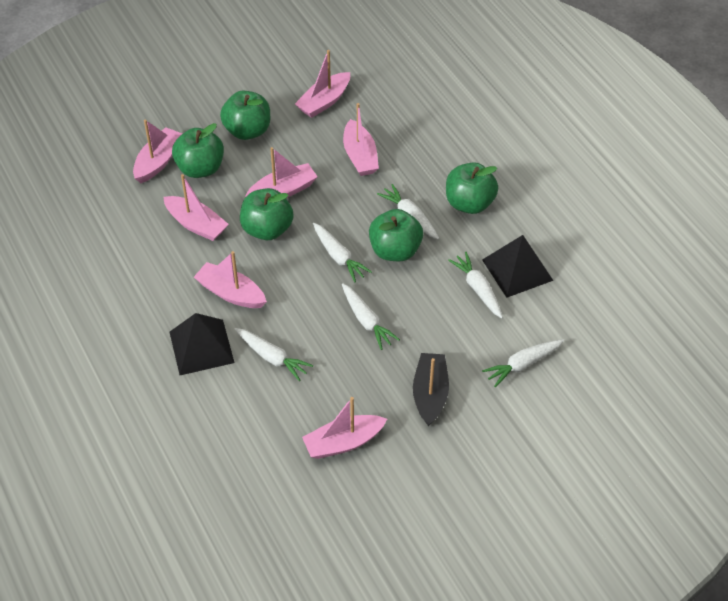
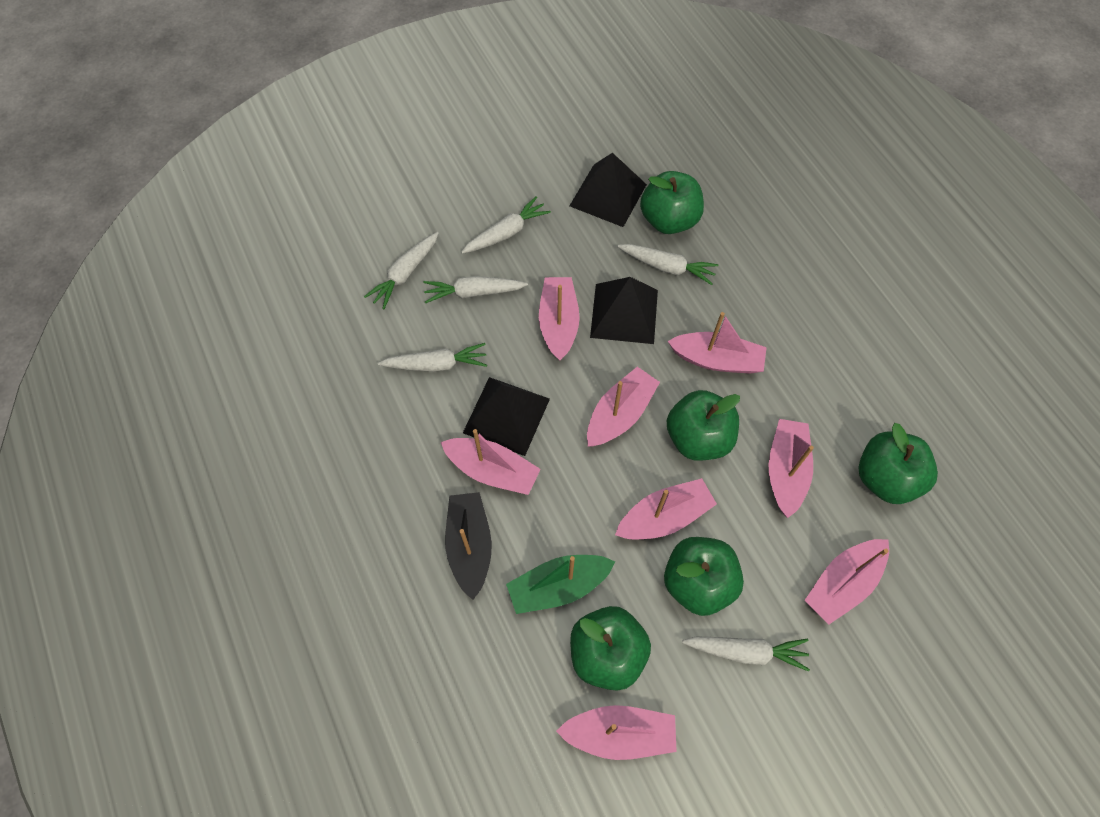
black pyramid: 2 -> 3
green boat: 0 -> 1
pink boat: 7 -> 8

